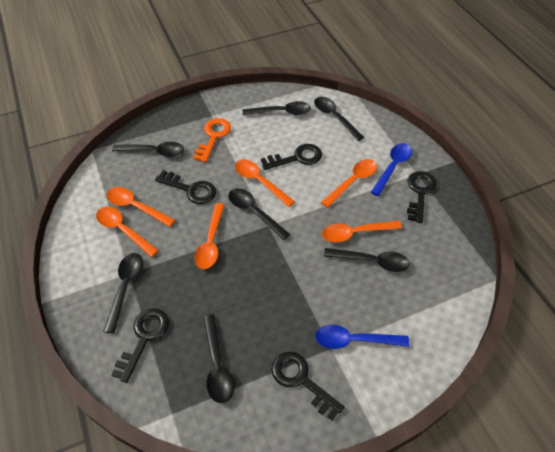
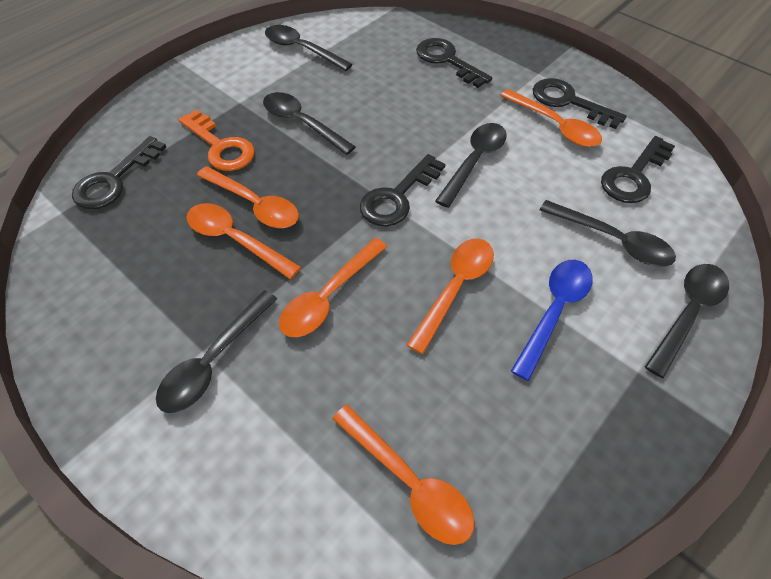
black spoon: 7 -> 6
blue spoon: 2 -> 1

